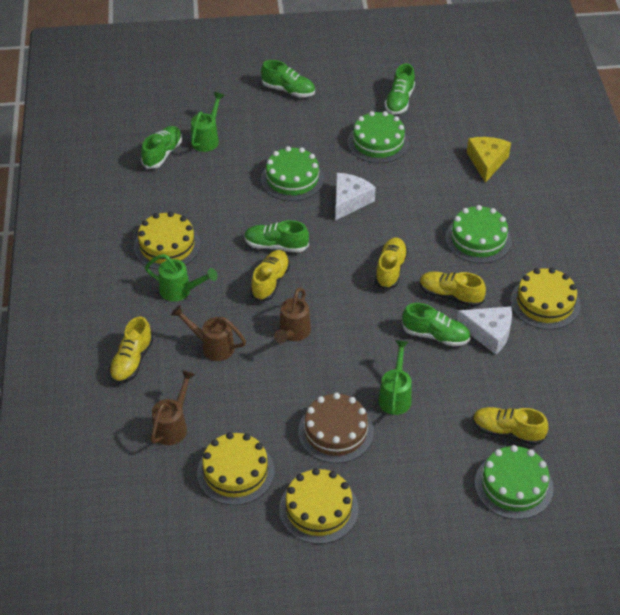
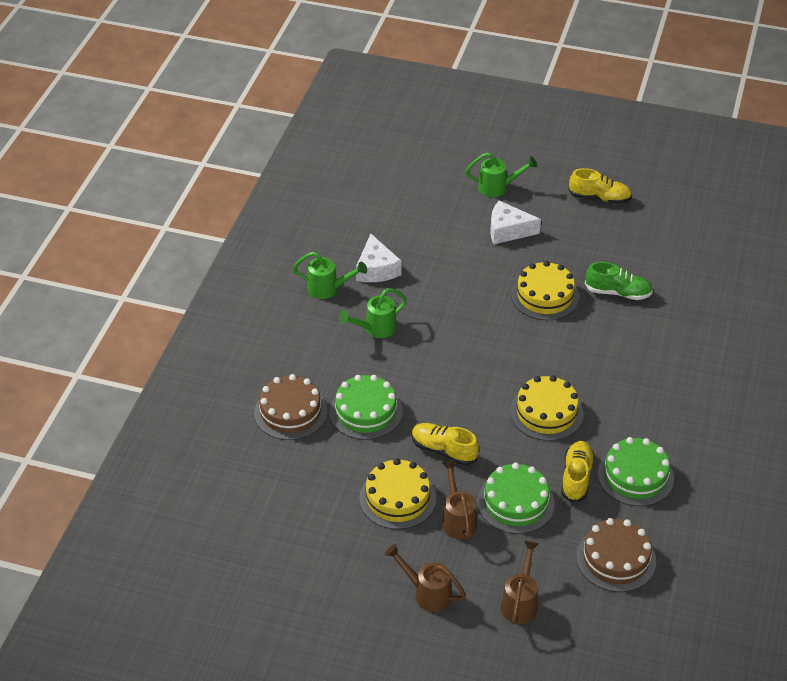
brown cake: 1 -> 2
green cake: 4 -> 3
green shoe: 5 -> 1
yellow cake: 4 -> 3
yellow cheese: 1 -> 0
yellow shoe: 5 -> 3

